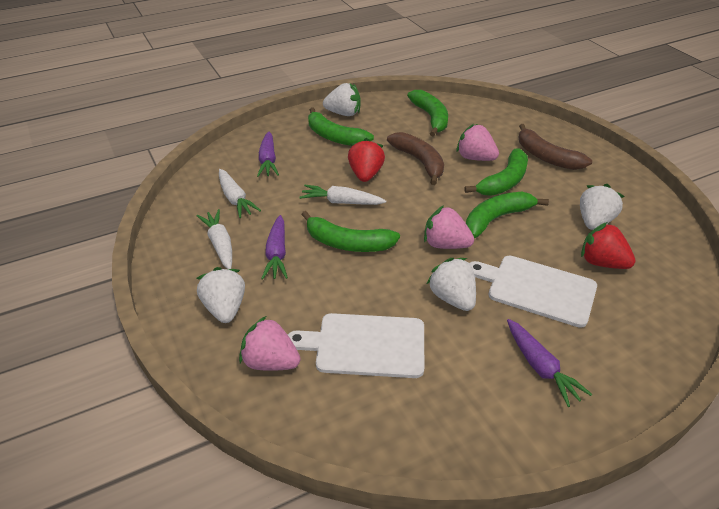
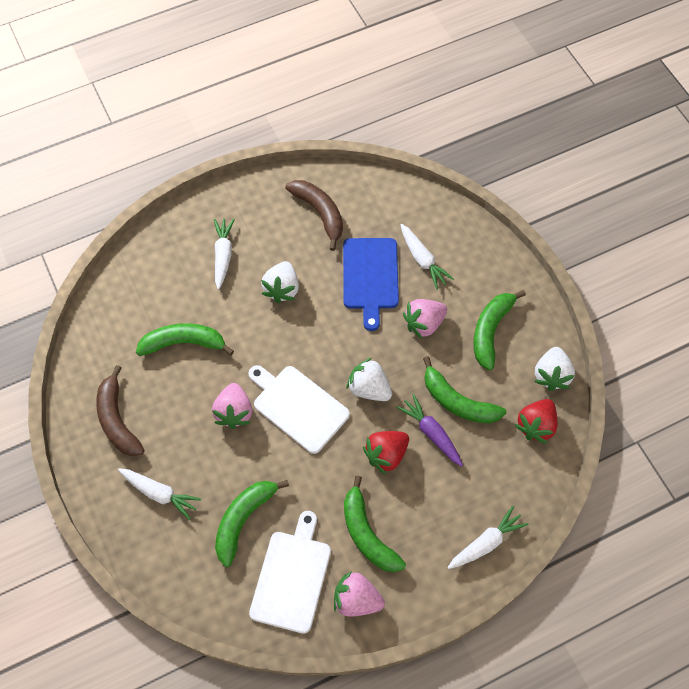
blue cutting board: 0 -> 1
purple carrot: 3 -> 1
white carrot: 3 -> 4
white strawberry: 4 -> 3

